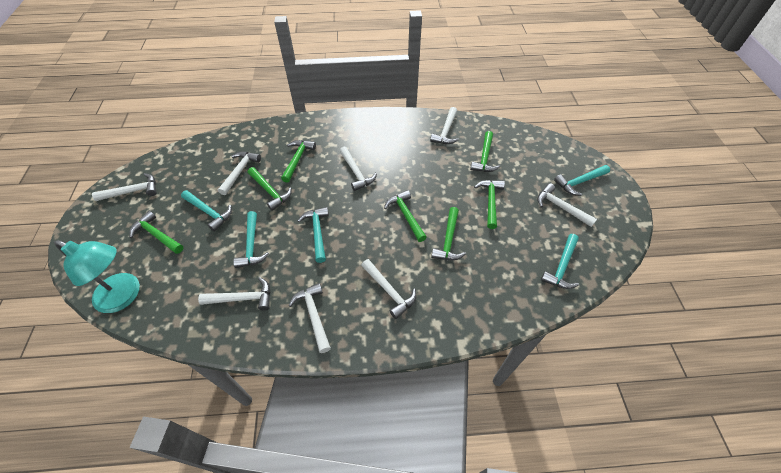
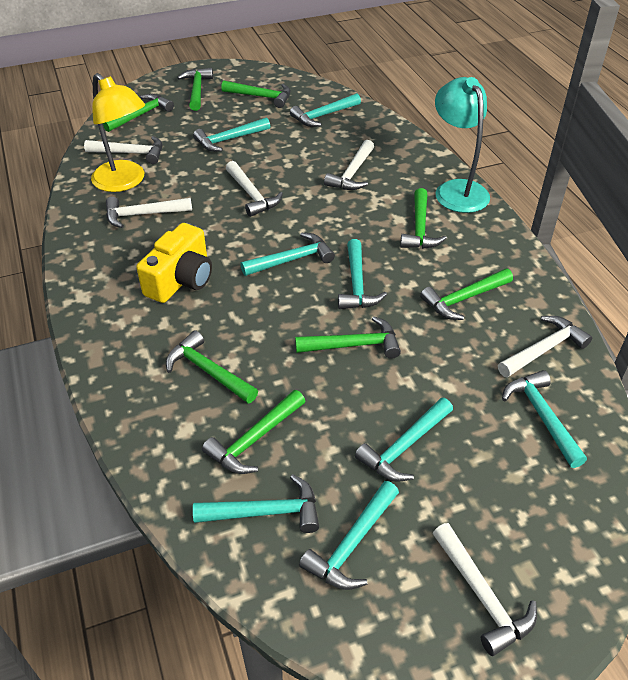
green hammer: 7 -> 8
turquoise hammer: 5 -> 8
white hammer: 8 -> 6
yellow camera: 0 -> 1
yellow lamp: 0 -> 1

